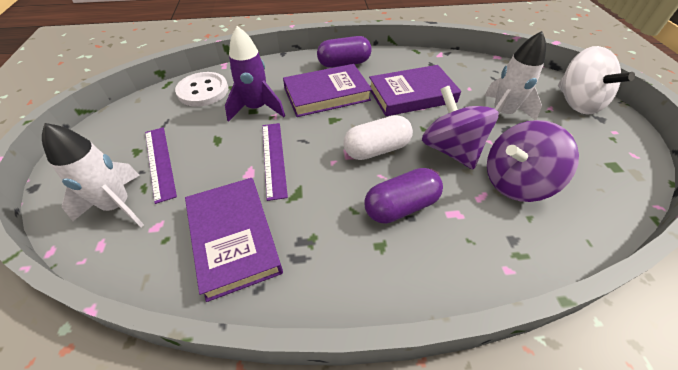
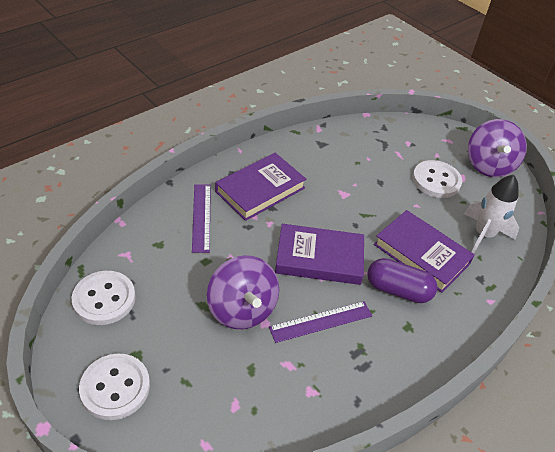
purple capsule: 2 -> 1
purple rocket: 1 -> 0
white button: 1 -> 3
white capsule: 1 -> 0
white rocket: 2 -> 1
white spinning top: 1 -> 0

